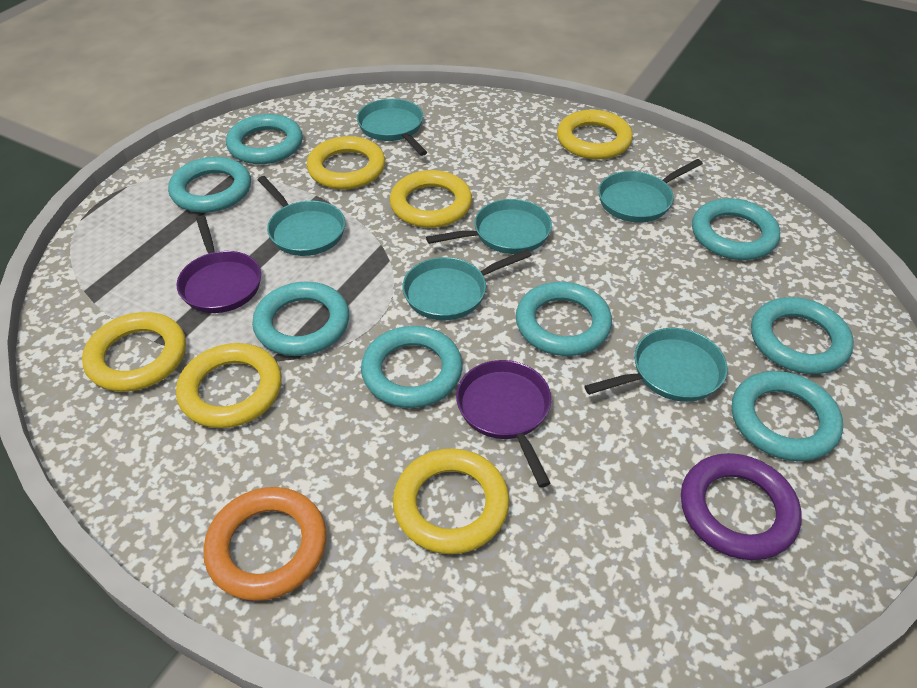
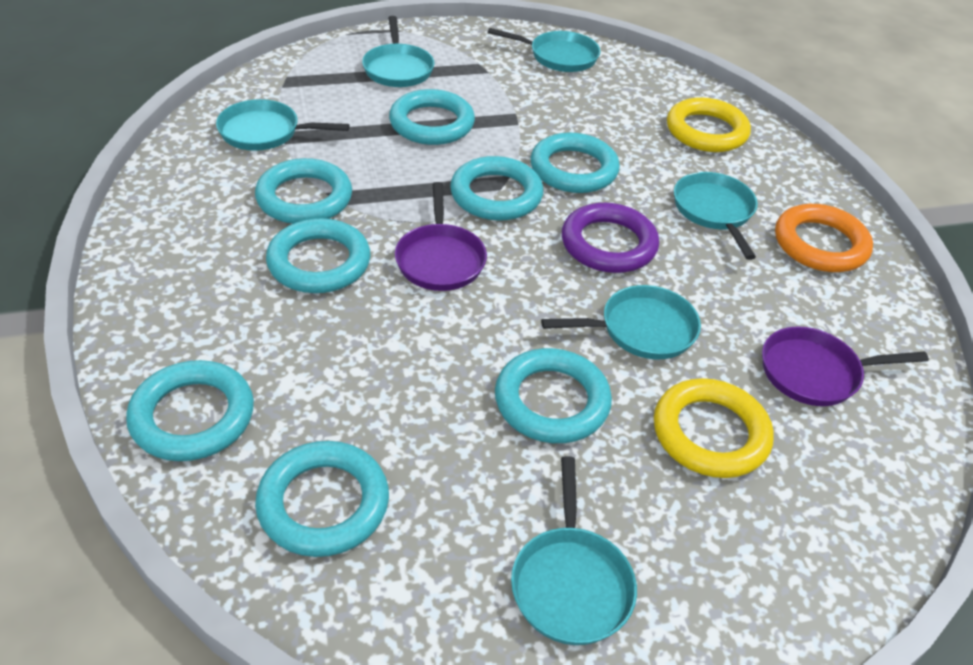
yellow ring: 6 -> 2

